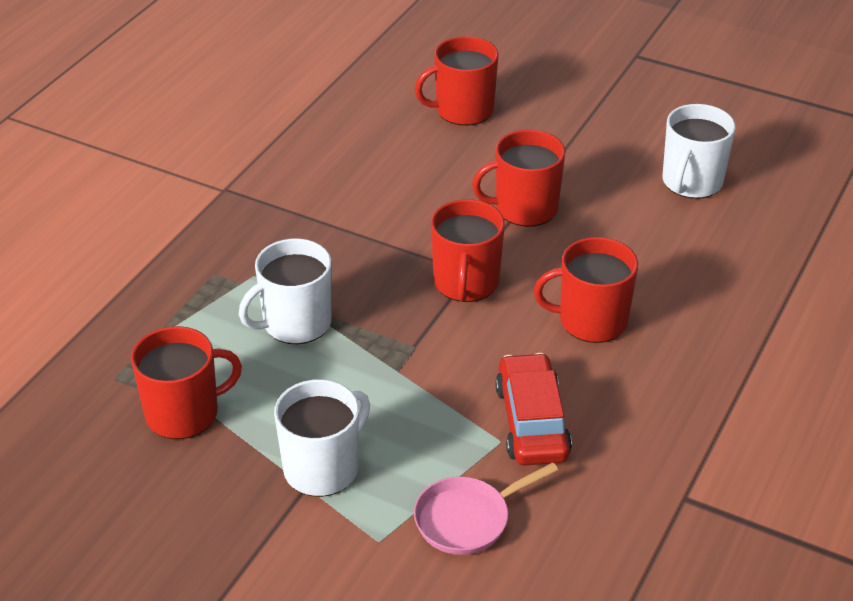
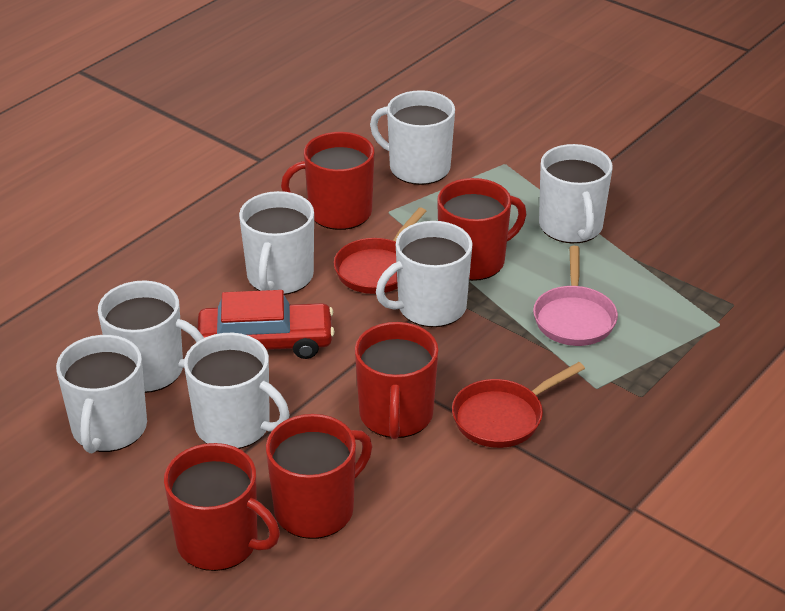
red pan: 0 -> 2
white mug: 3 -> 7

